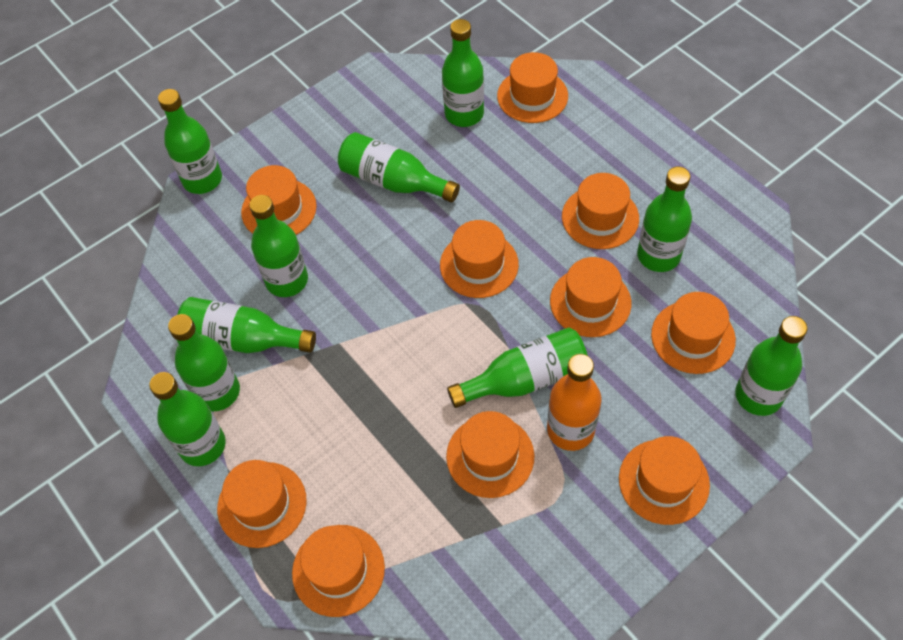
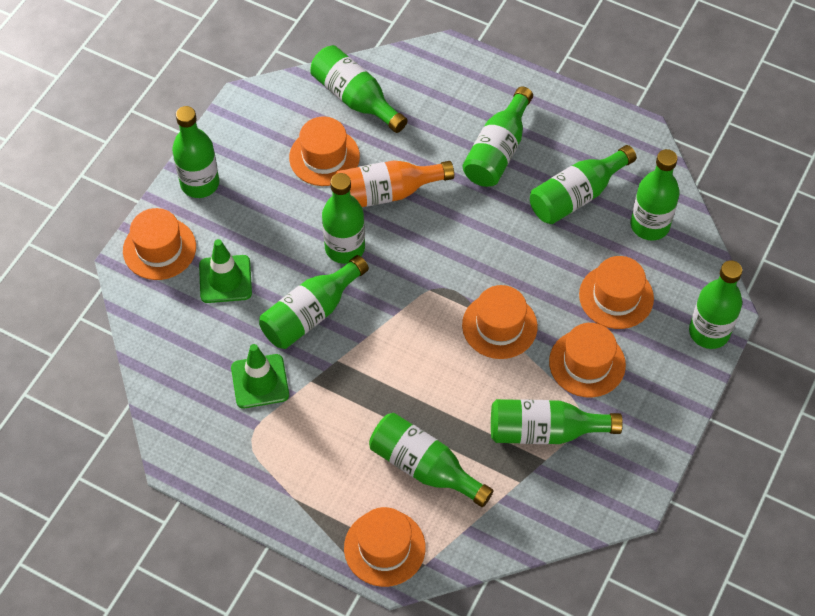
green traffic cone: 0 -> 2
orange hat: 10 -> 6

